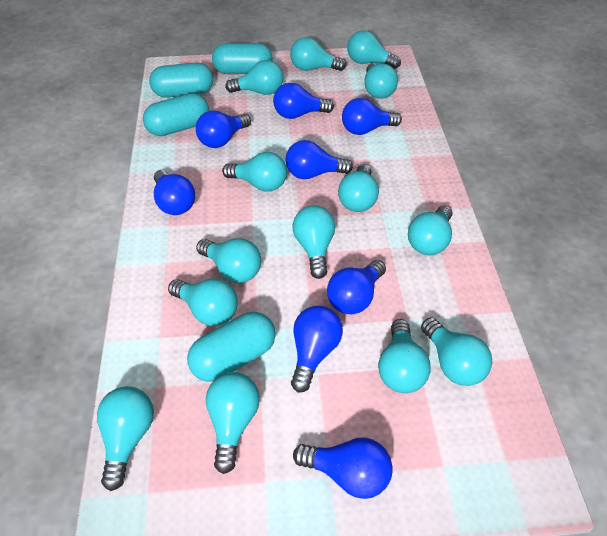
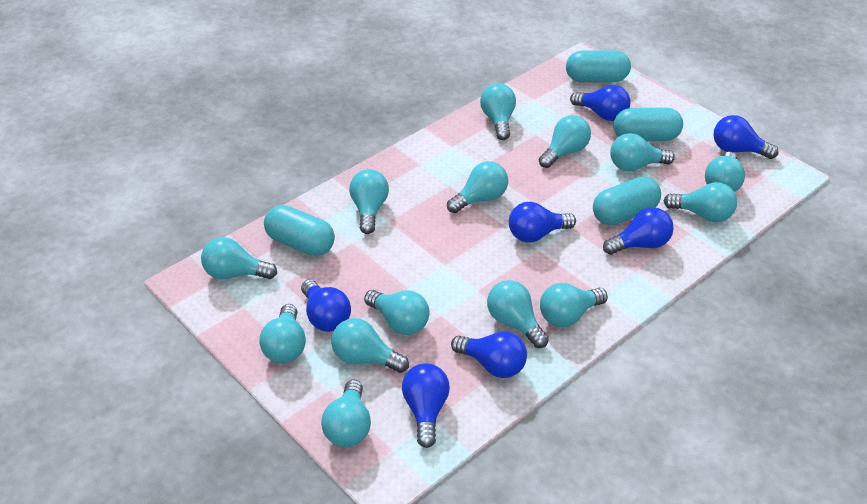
blue light bulb: 8 -> 7

